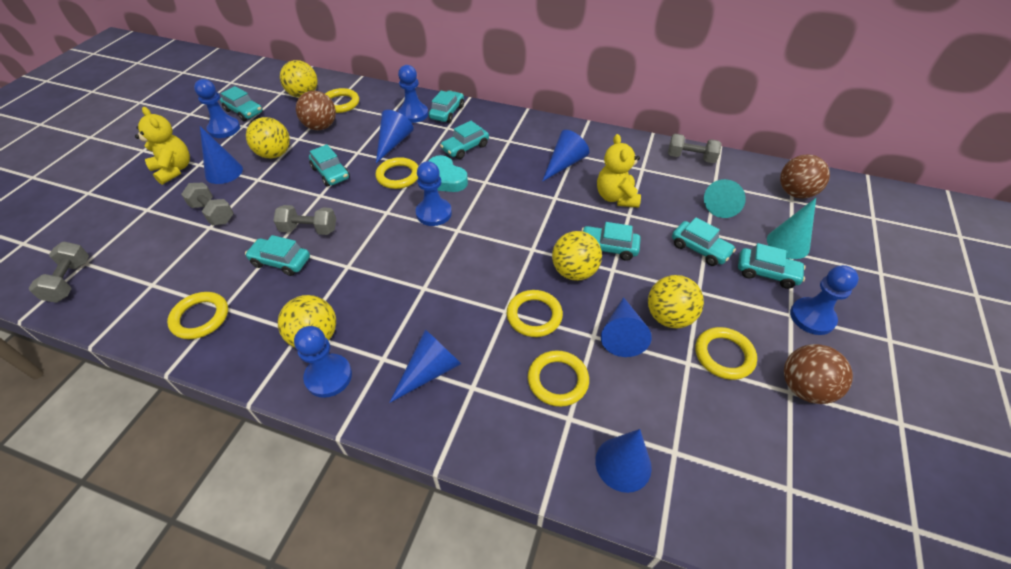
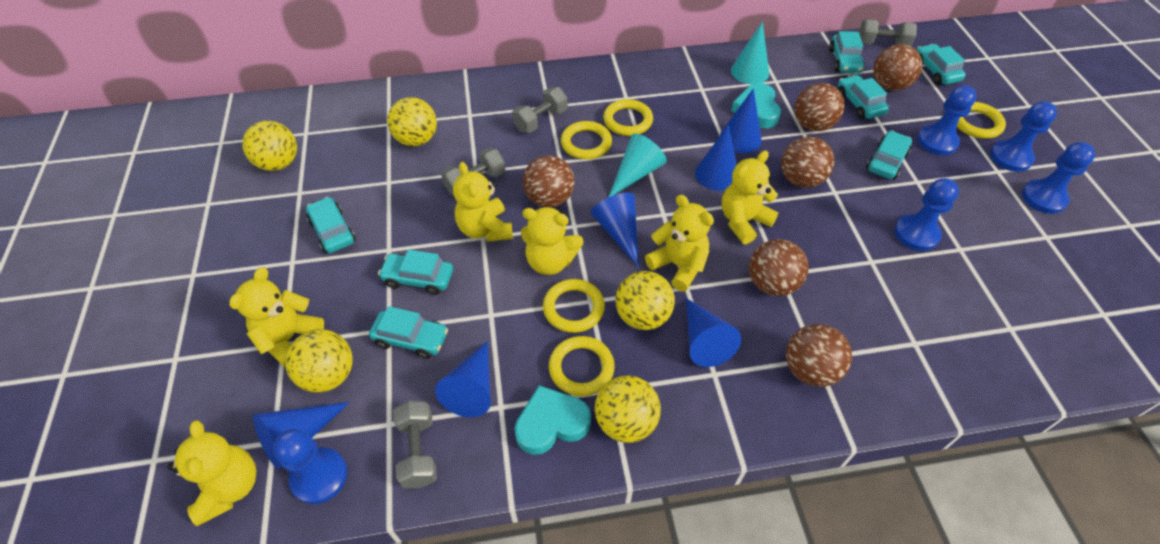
brown ball: 3 -> 6
turquoise car: 8 -> 7
turquoise heart: 1 -> 2
yellow ring: 6 -> 5
yellow teddy bear: 2 -> 6

